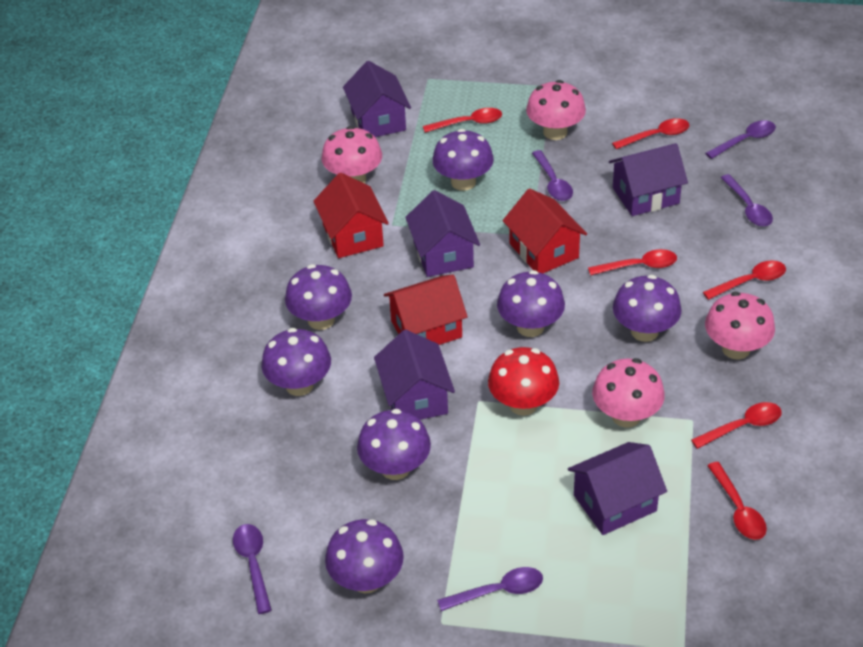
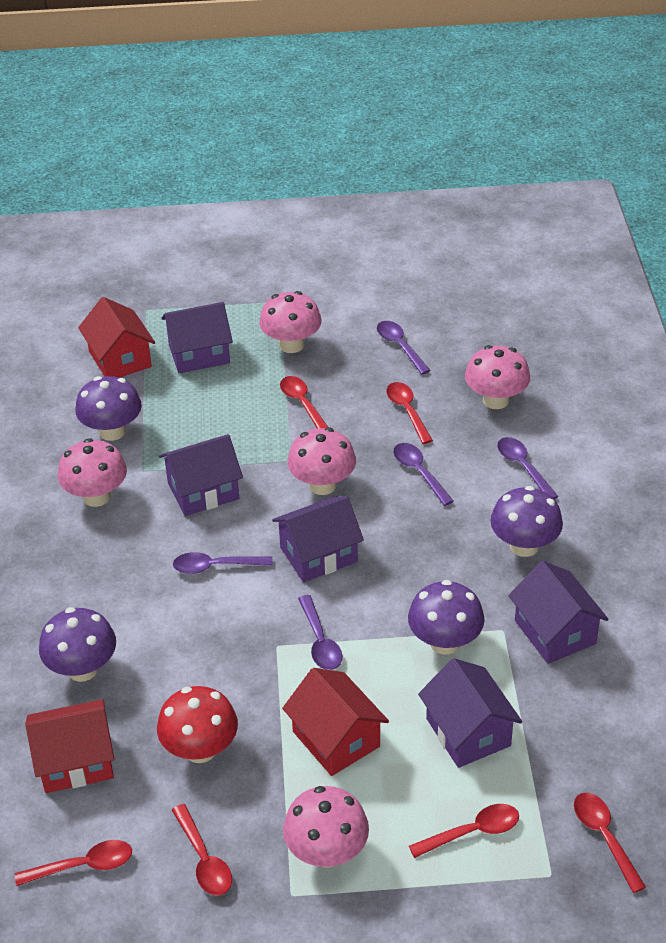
pink mushroom: 4 -> 5
purple mushroom: 7 -> 4

